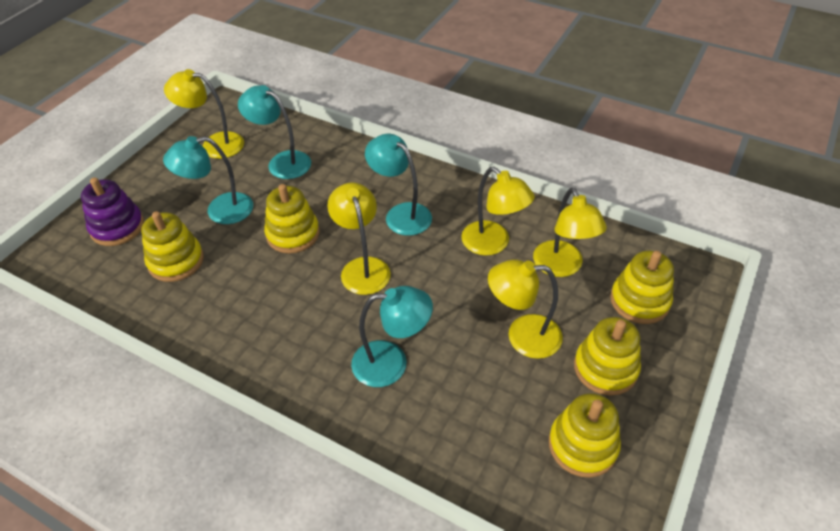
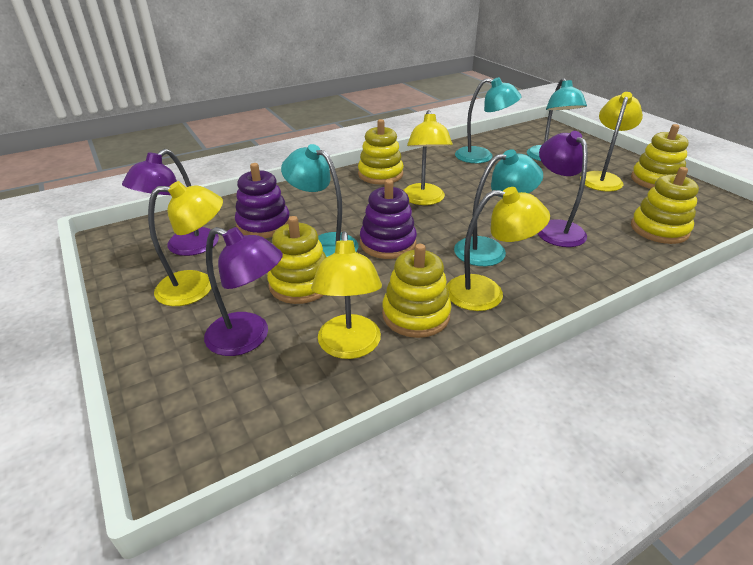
purple lamp: 0 -> 3
purple stacking toy: 1 -> 2

